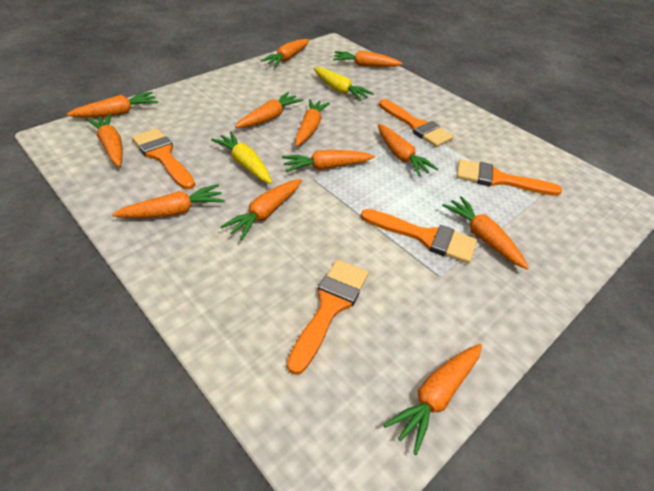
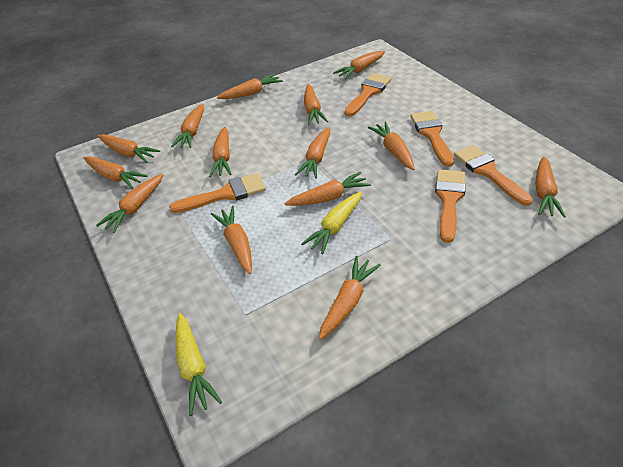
orange carrot: 12 -> 14

